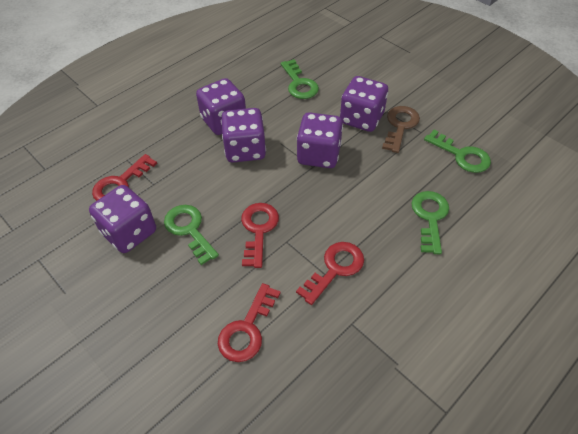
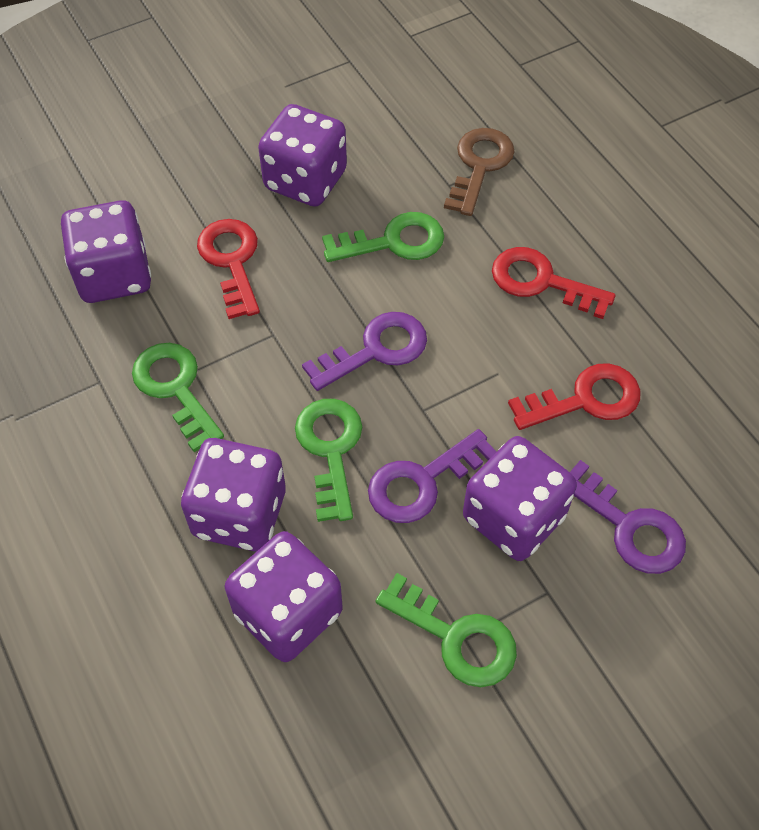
purple key: 0 -> 3
red key: 4 -> 3

